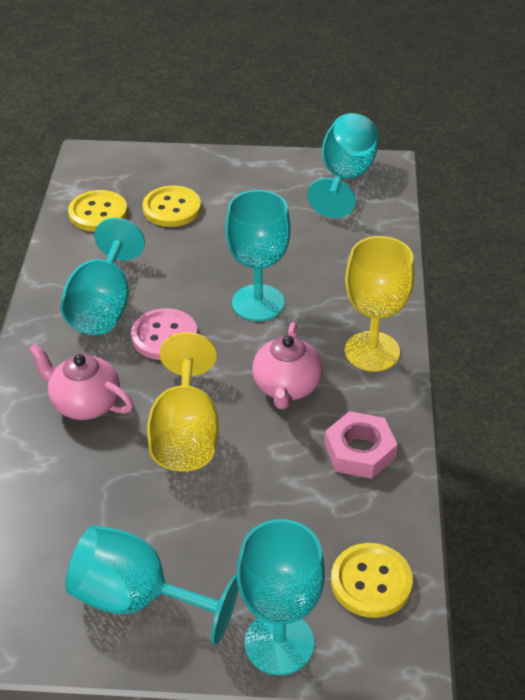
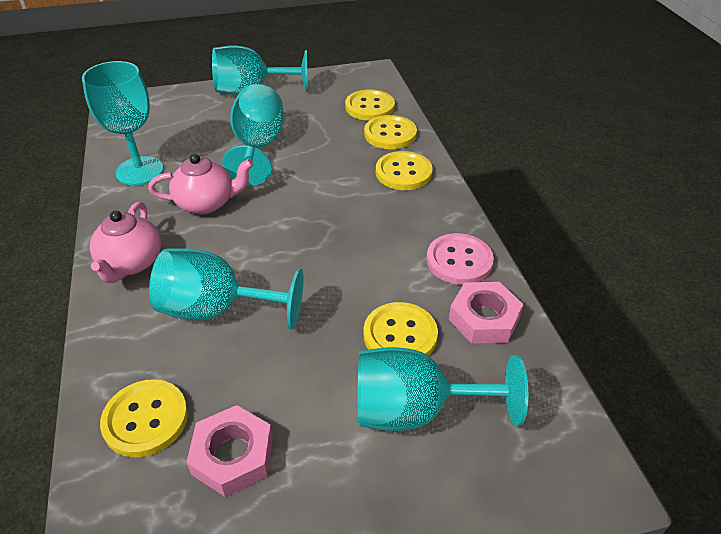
pink nut: 1 -> 2
yellow button: 3 -> 5
yellow goblet: 2 -> 0

